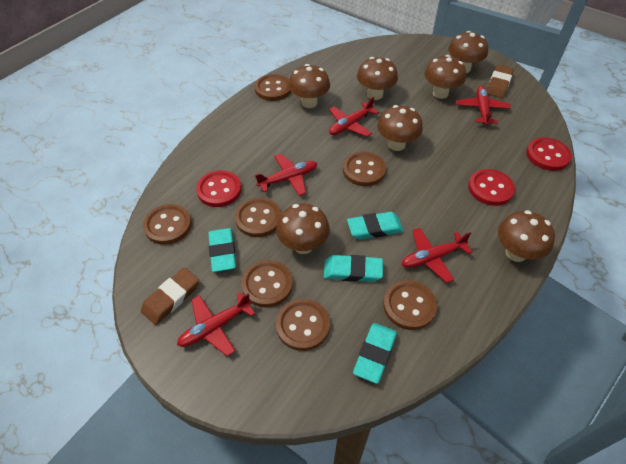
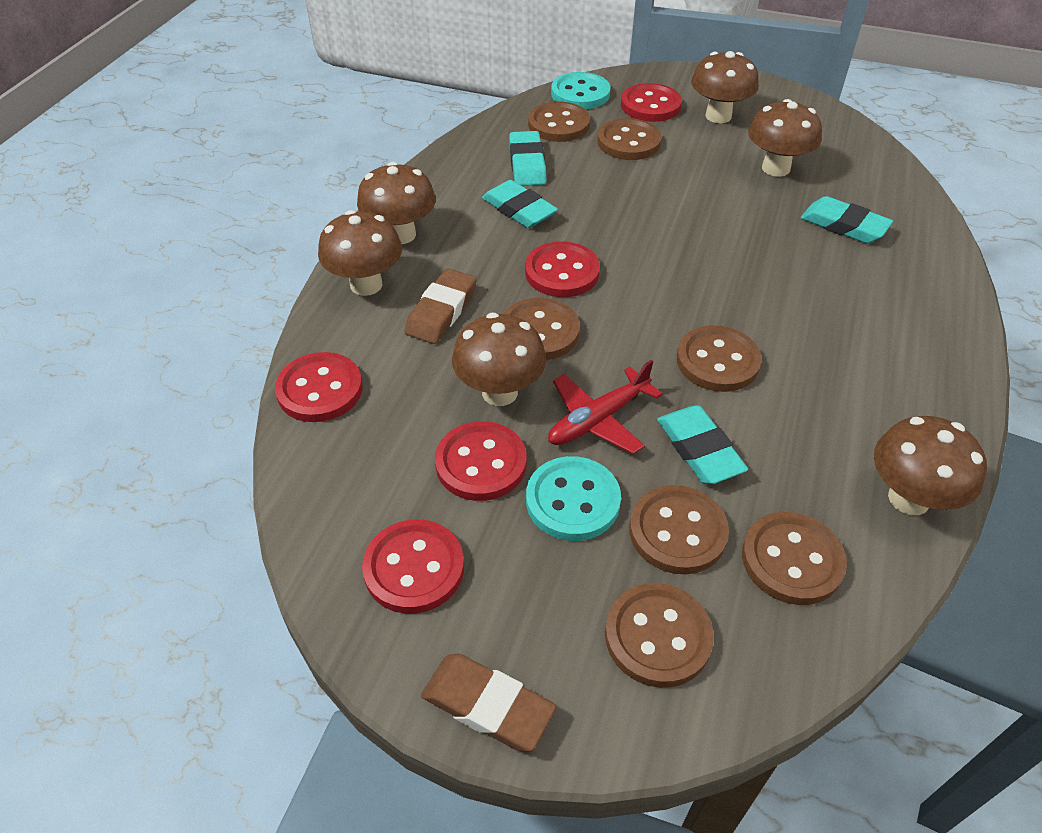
brown mushroom: 7 -> 6
red button: 3 -> 5
red plane: 5 -> 1
turquoise button: 0 -> 2

